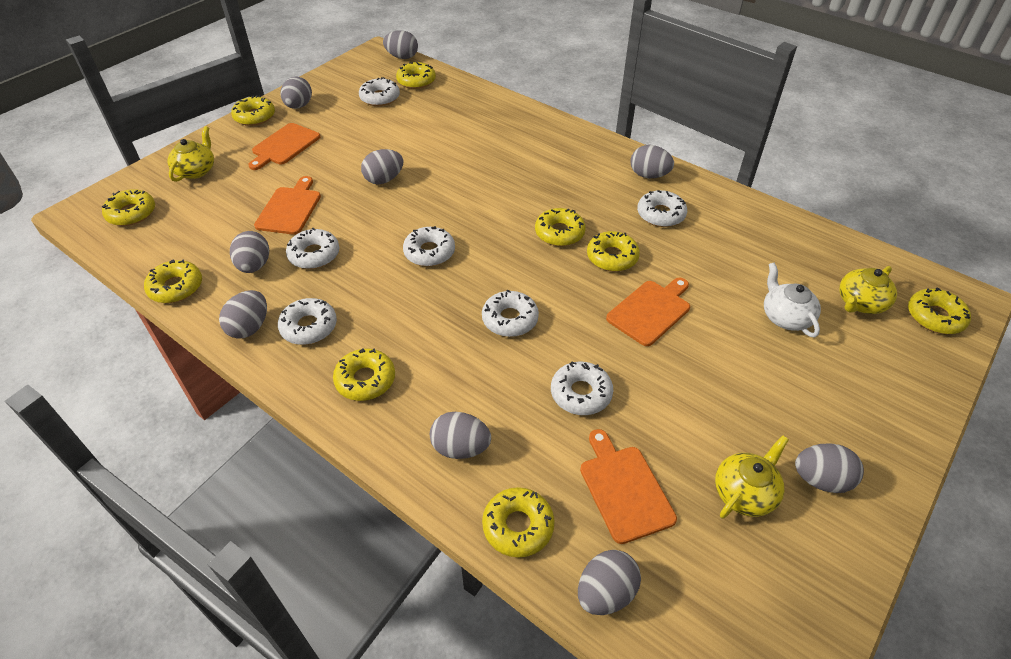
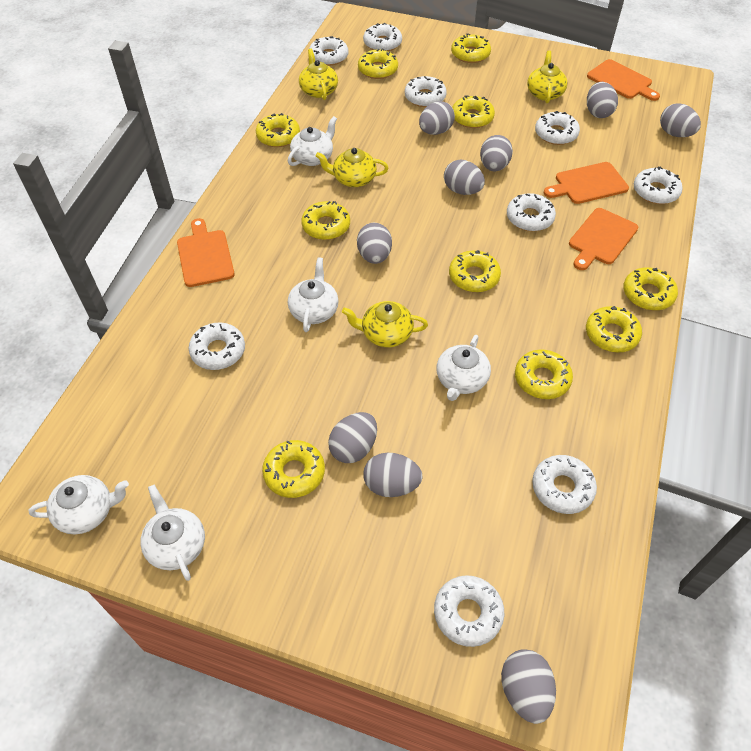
white donut: 7 -> 9
white teapot: 1 -> 5
yellow donut: 9 -> 10
yellow teapot: 3 -> 4

